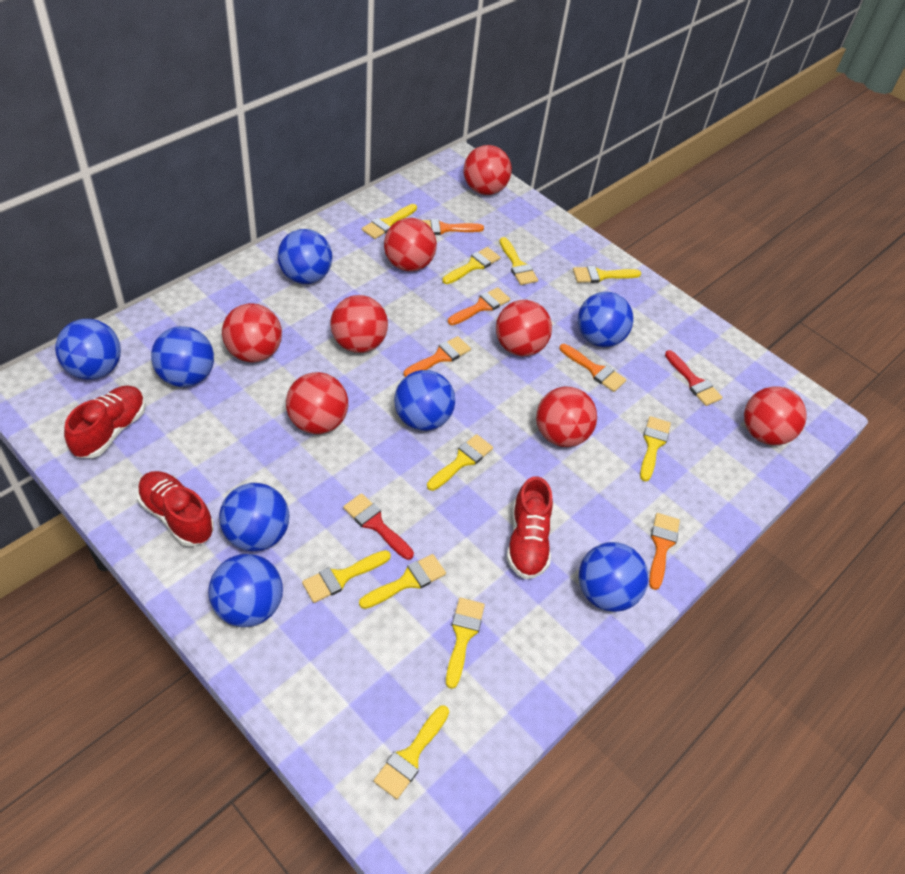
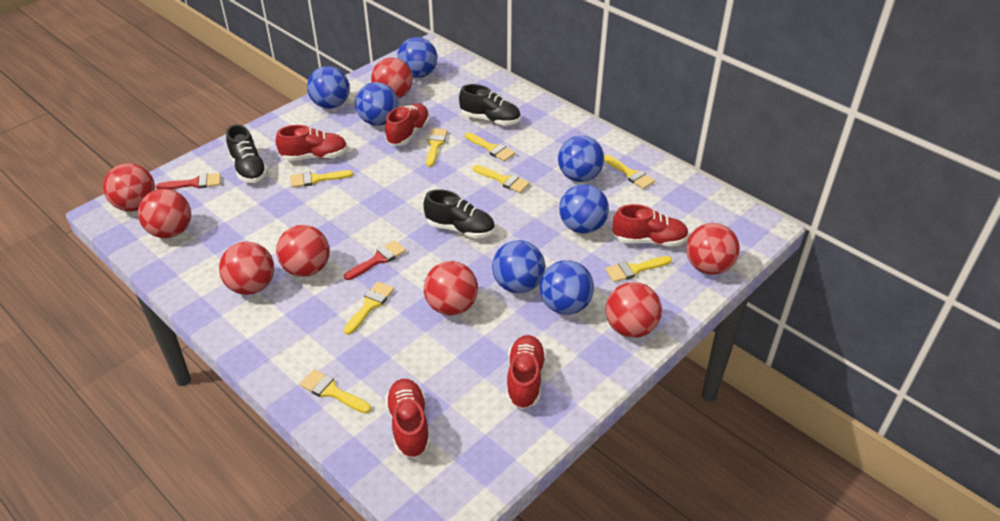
black shoe: 0 -> 3
blue ball: 8 -> 7
orange brush: 5 -> 0
red shoe: 3 -> 5
yellow brush: 10 -> 8

